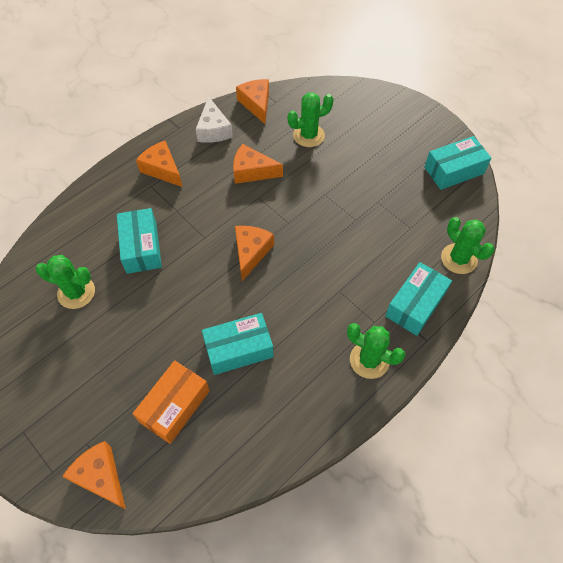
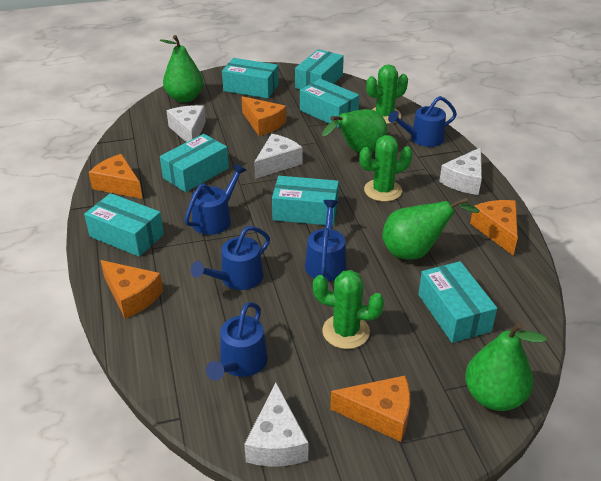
blue watering can: 0 -> 5
green cactus: 4 -> 3
green pear: 0 -> 4
orange box: 1 -> 0
turquoise box: 4 -> 7
white cheese: 1 -> 4

